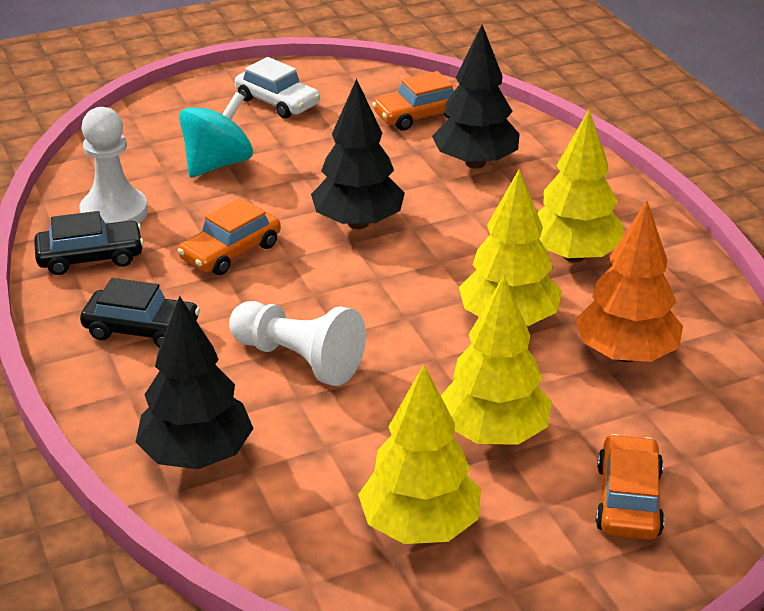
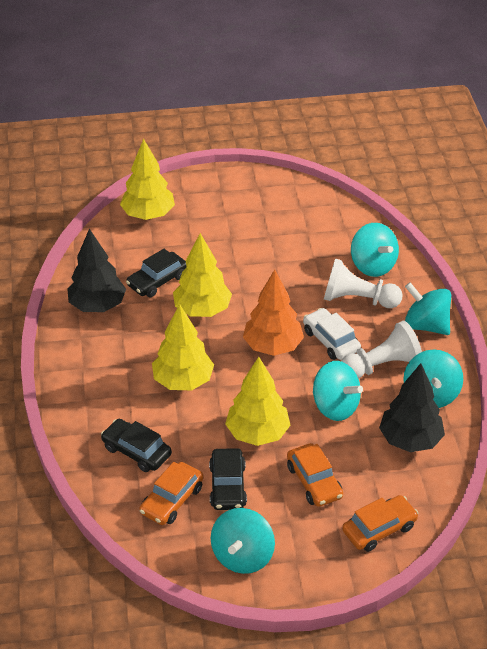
black car: 2 -> 3
black tree: 3 -> 2
turquoise spinning top: 1 -> 5

